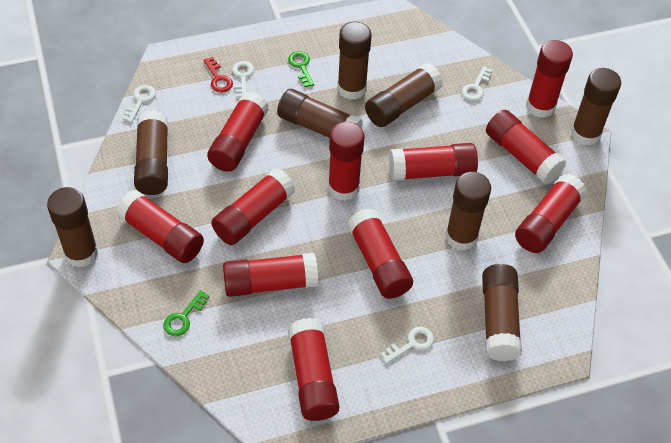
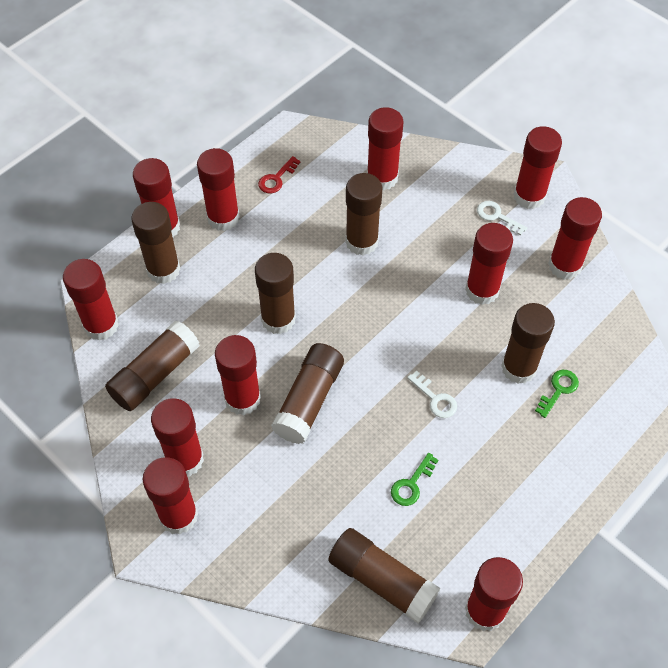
brown glue stick: 8 -> 7
white key: 4 -> 2

